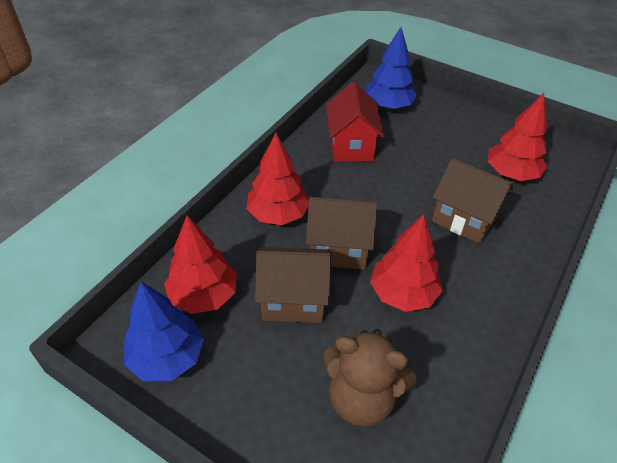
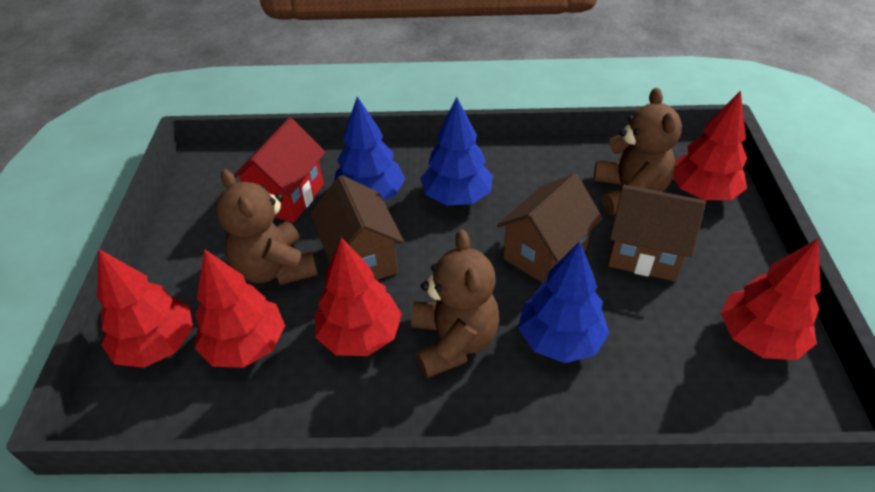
blue tree: 2 -> 3
brown teddy bear: 1 -> 3
red tree: 4 -> 5

